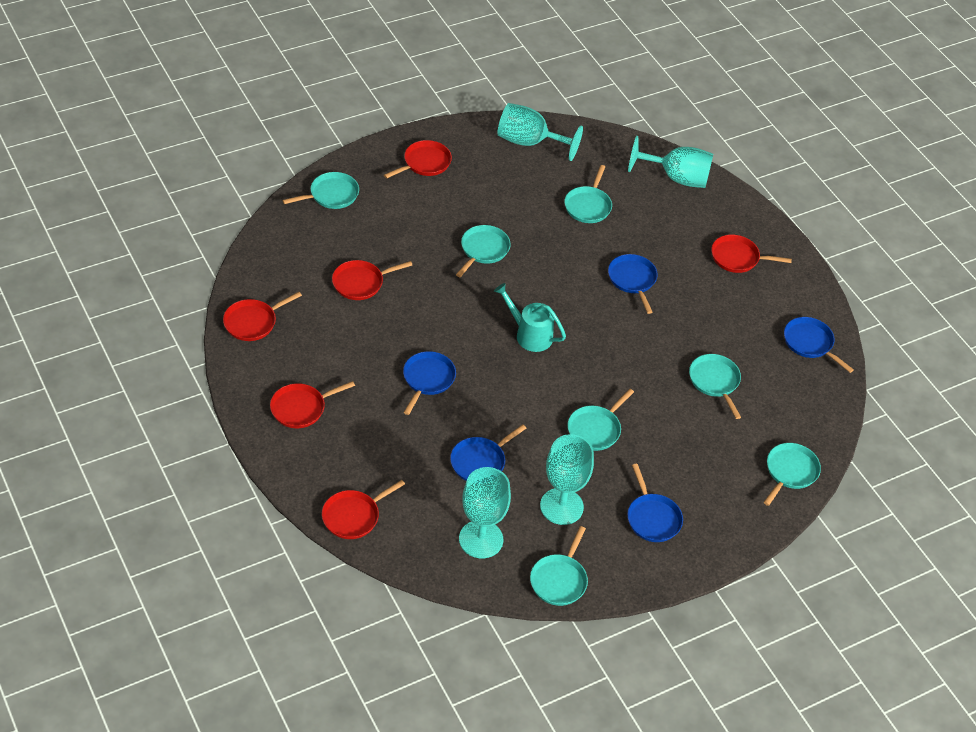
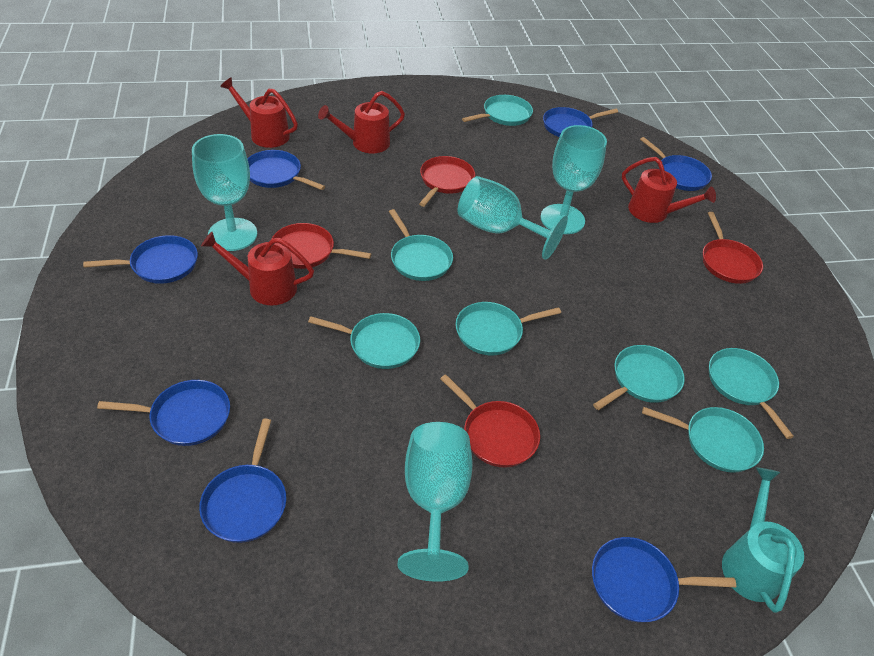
blue pan: 5 -> 7
red pan: 6 -> 4
red watering can: 0 -> 4

